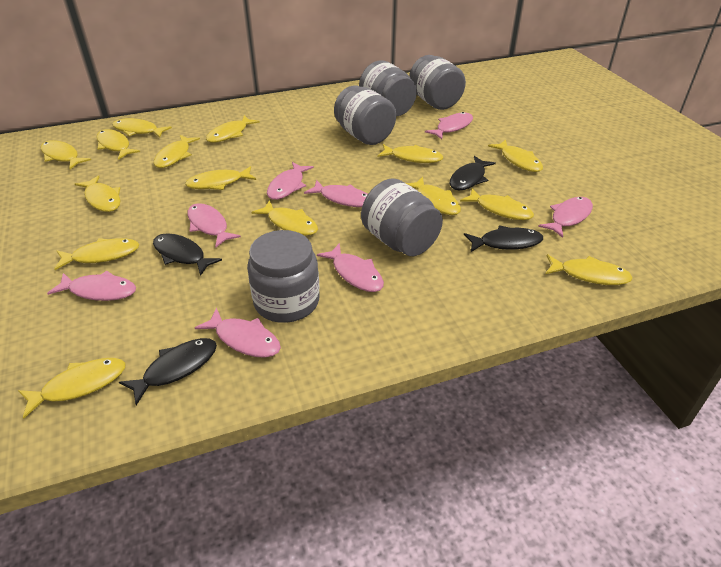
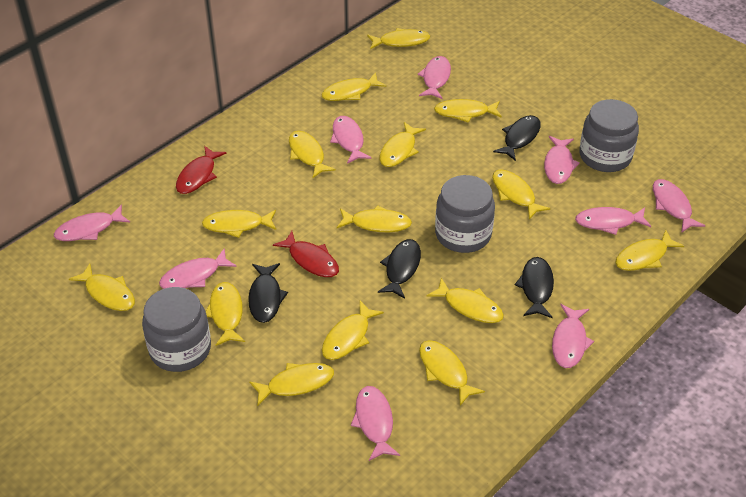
grey jar: 5 -> 3
pink fish: 8 -> 9
red fish: 0 -> 2

